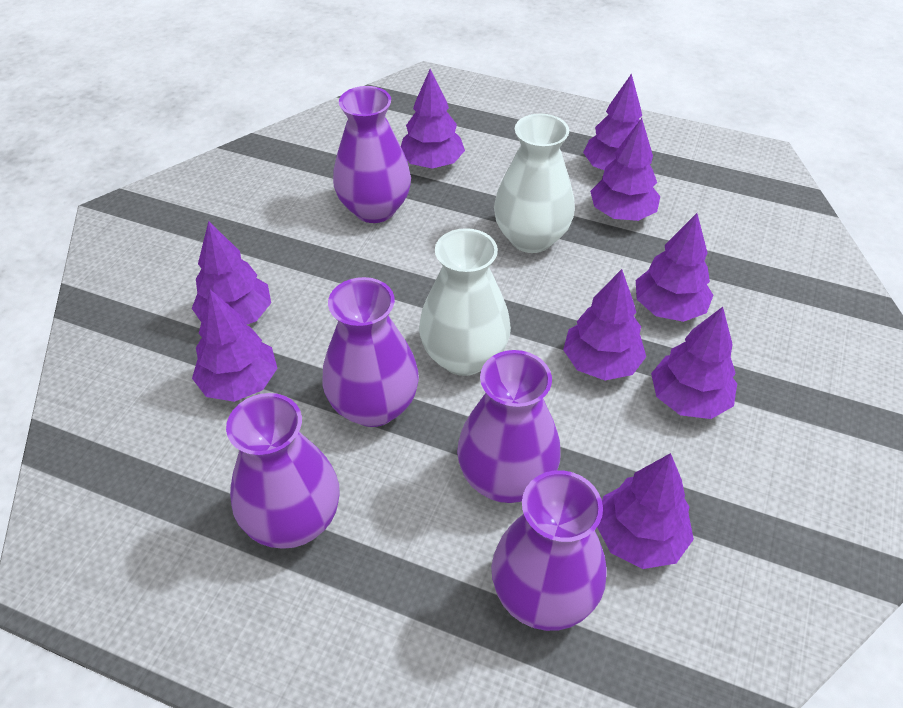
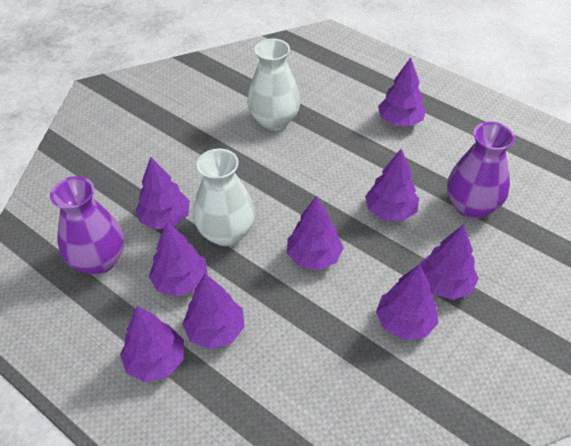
purple vase: 5 -> 2

